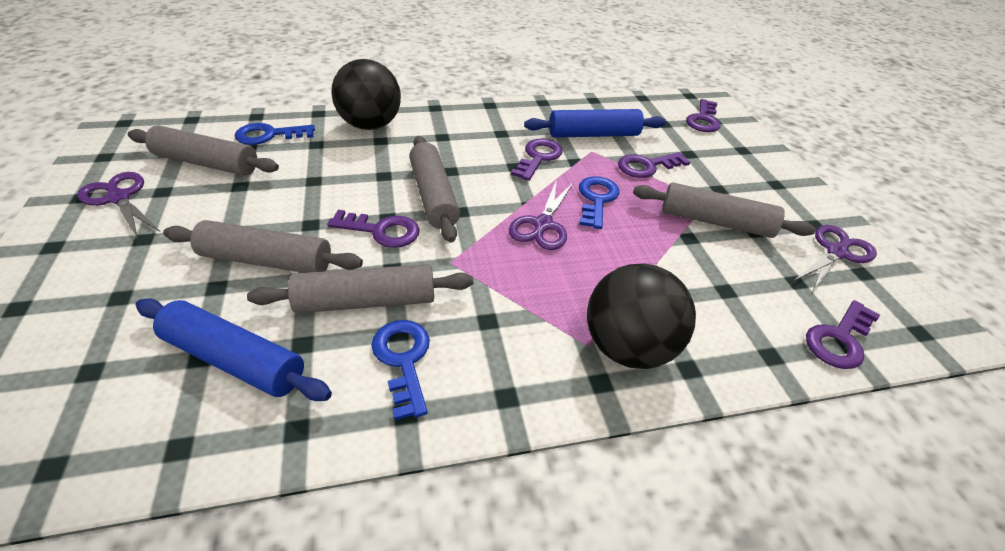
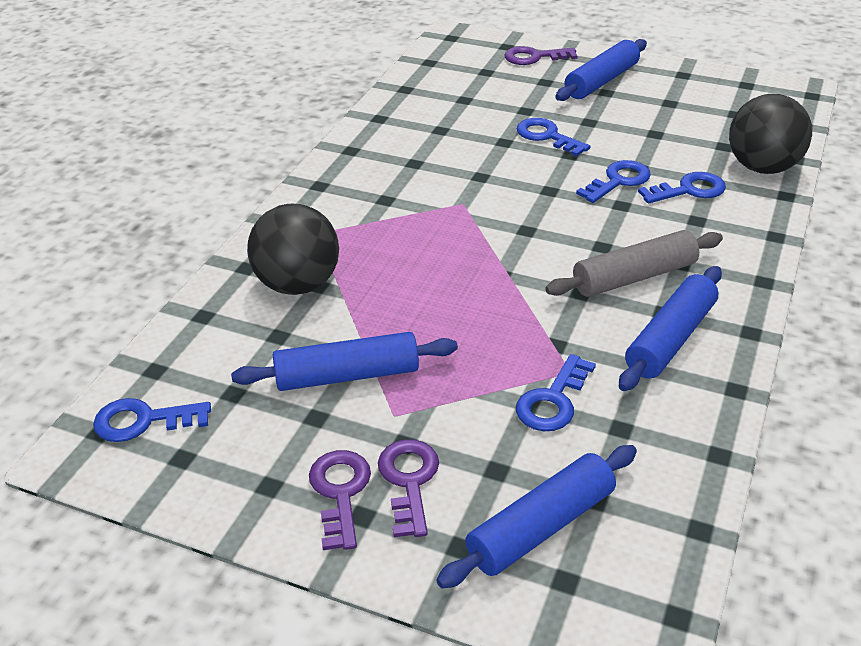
blue key: 3 -> 5
blue rolling pin: 2 -> 4
grey rolling pin: 5 -> 1
purple key: 5 -> 3
purple scissors: 3 -> 0

